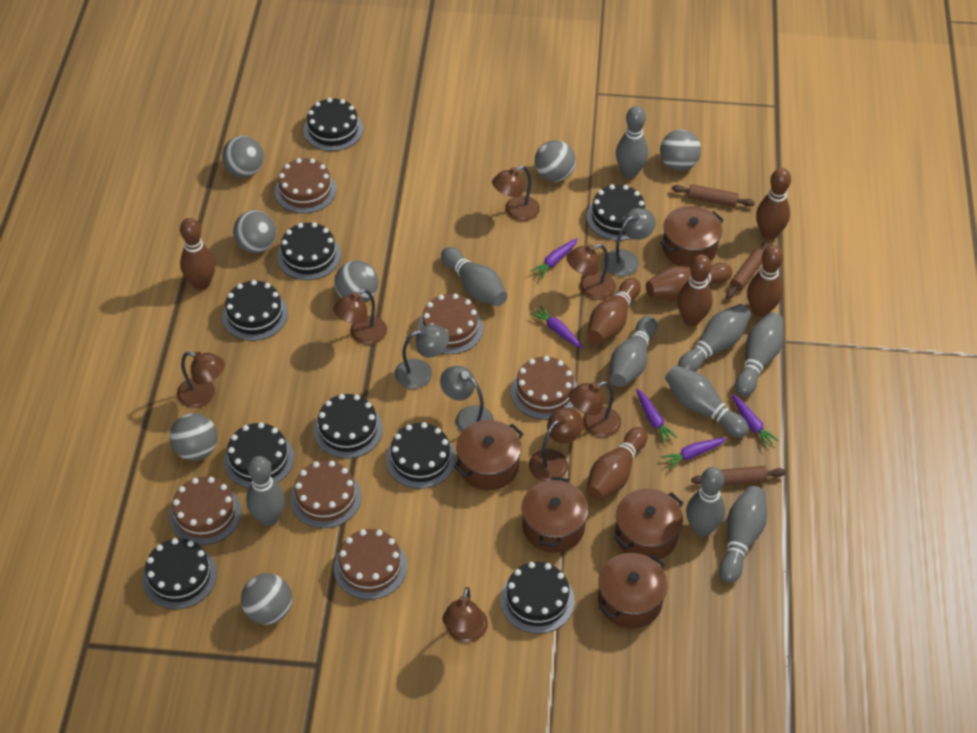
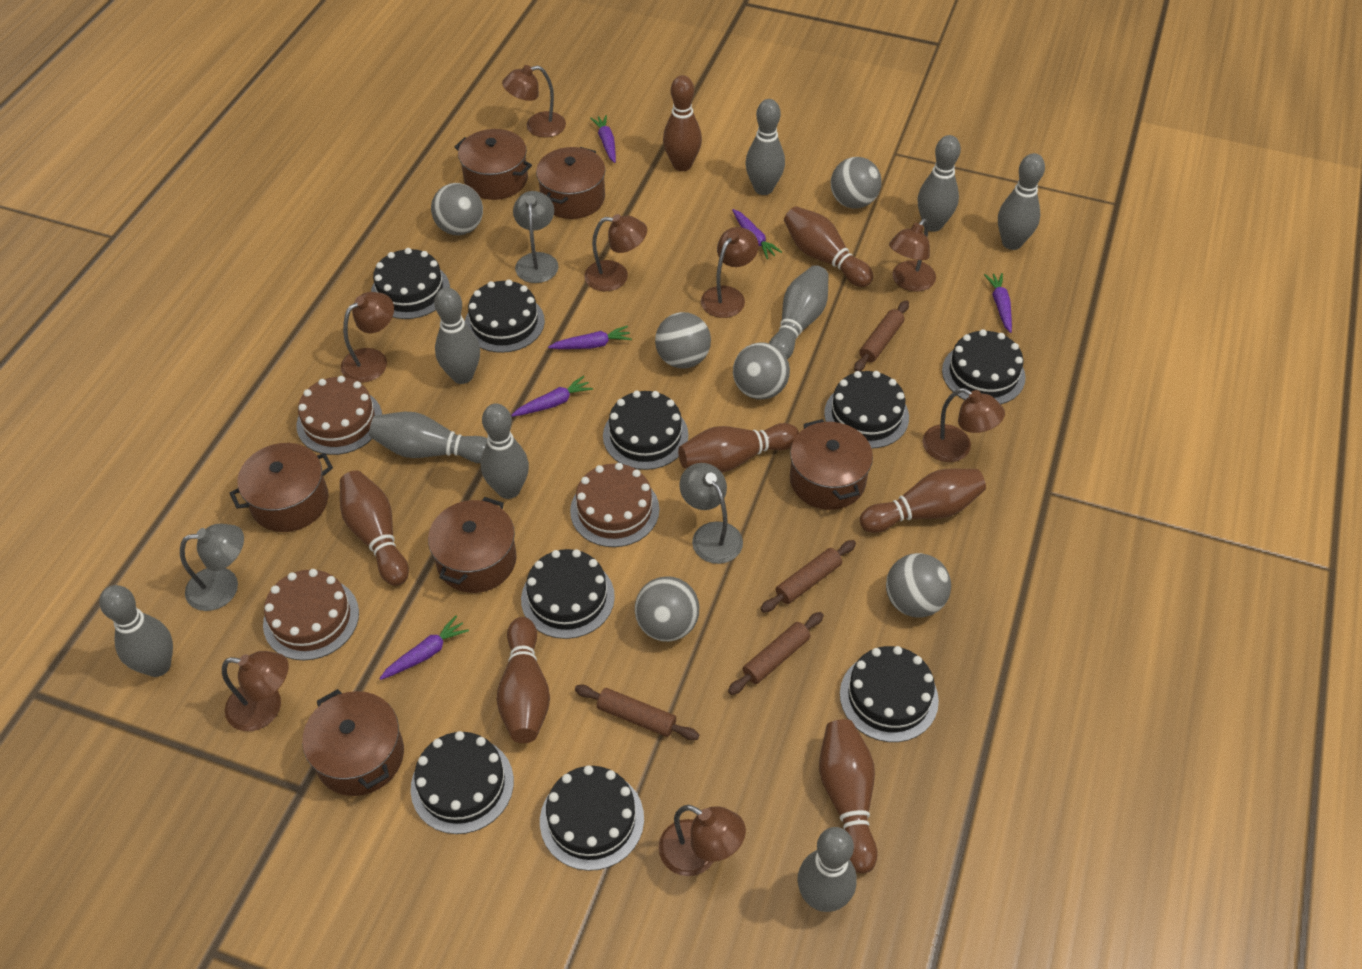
brown cake: 6 -> 3
brown lamp: 7 -> 8
brown pot: 5 -> 6
brown rolling pin: 3 -> 4
grey ball: 7 -> 6
purple carrot: 5 -> 6

